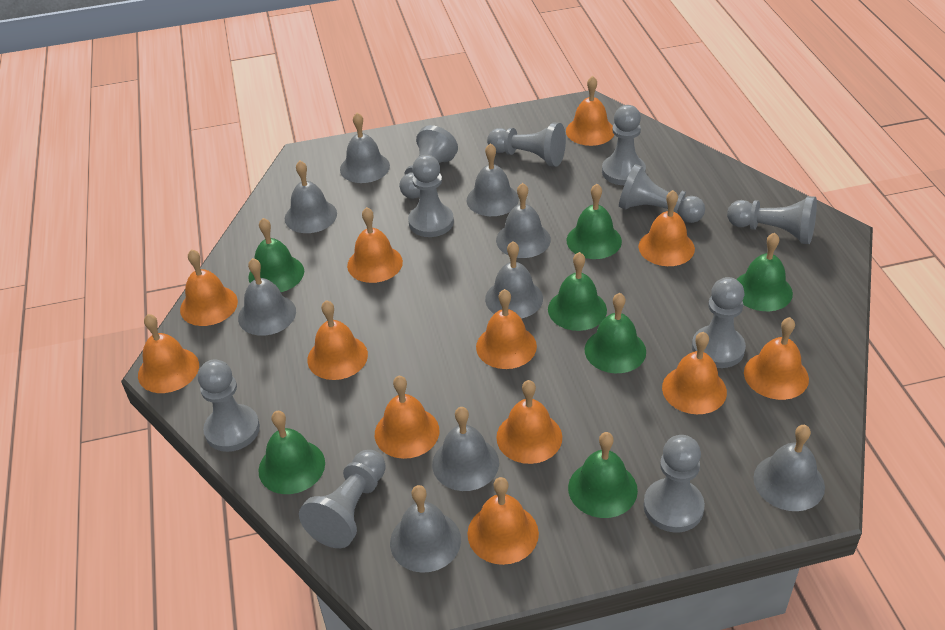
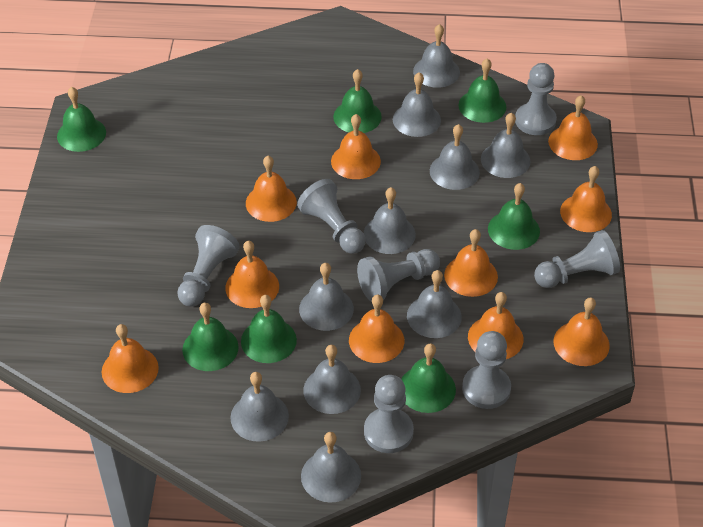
grey bell: 9 -> 10
grey pawn: 10 -> 7
orange bell: 12 -> 10

